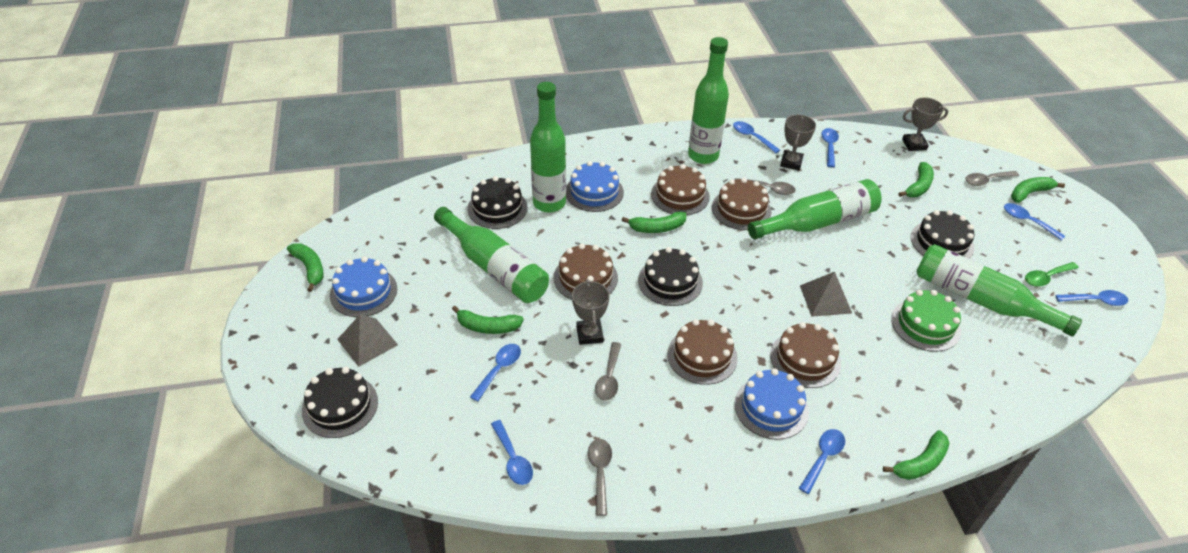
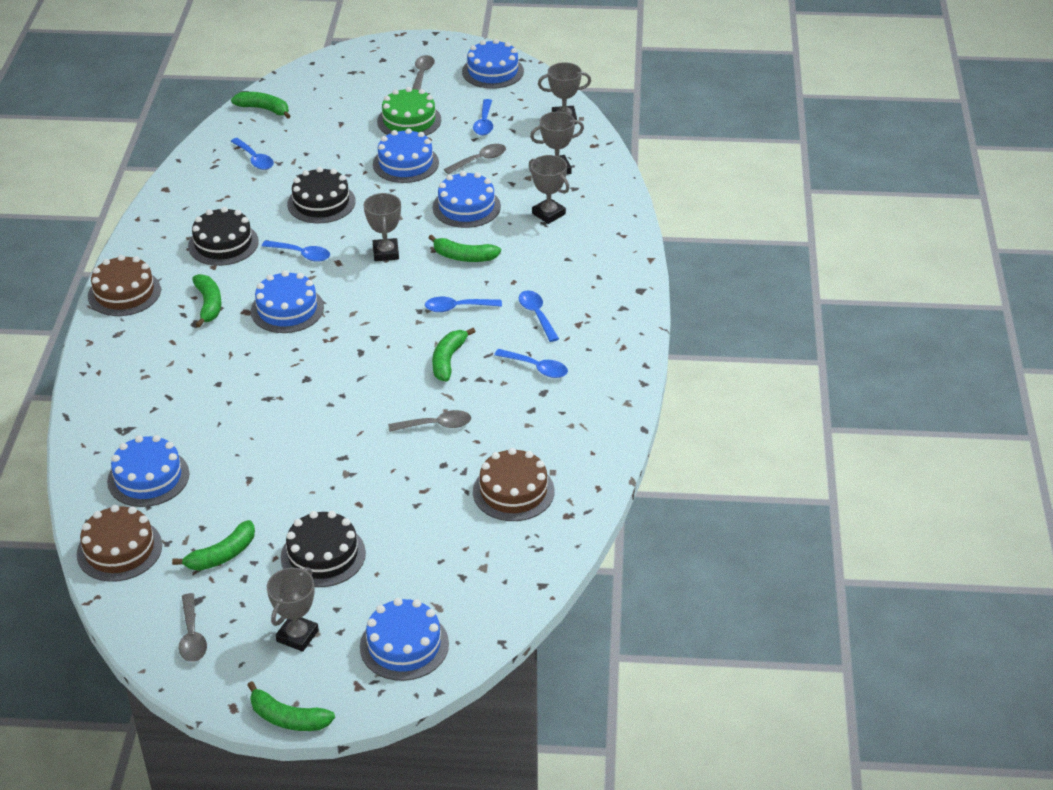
black cake: 4 -> 3
blue cake: 3 -> 6
blue spoon: 7 -> 6
brown cake: 5 -> 3
green bottle: 5 -> 0
green spoon: 1 -> 0
grey pyramid: 2 -> 0
grey trophy: 3 -> 5

